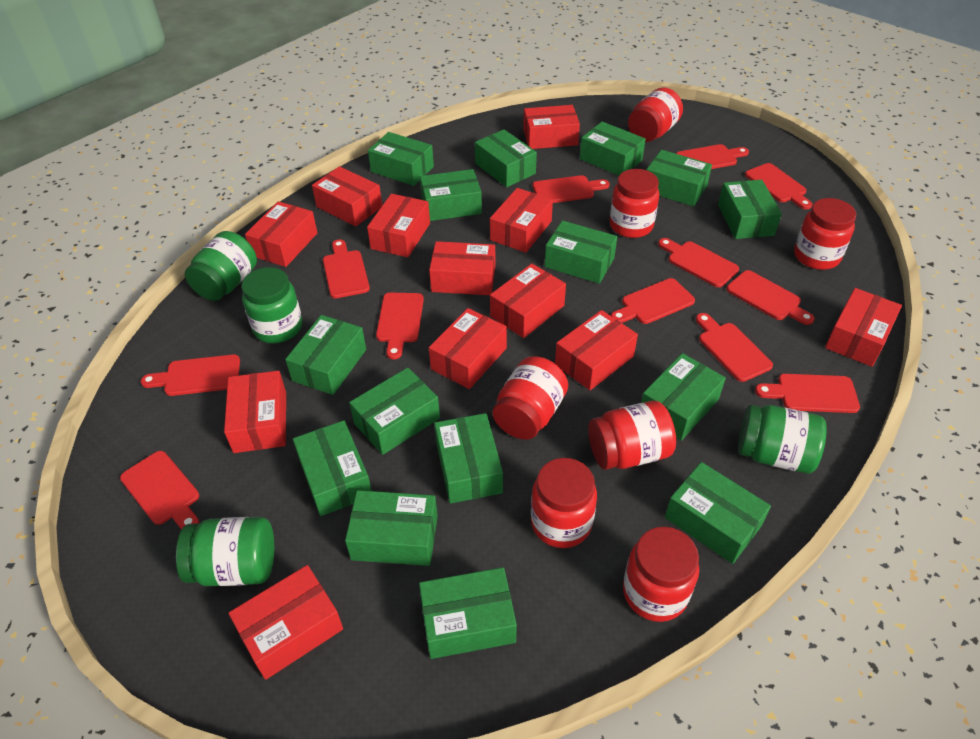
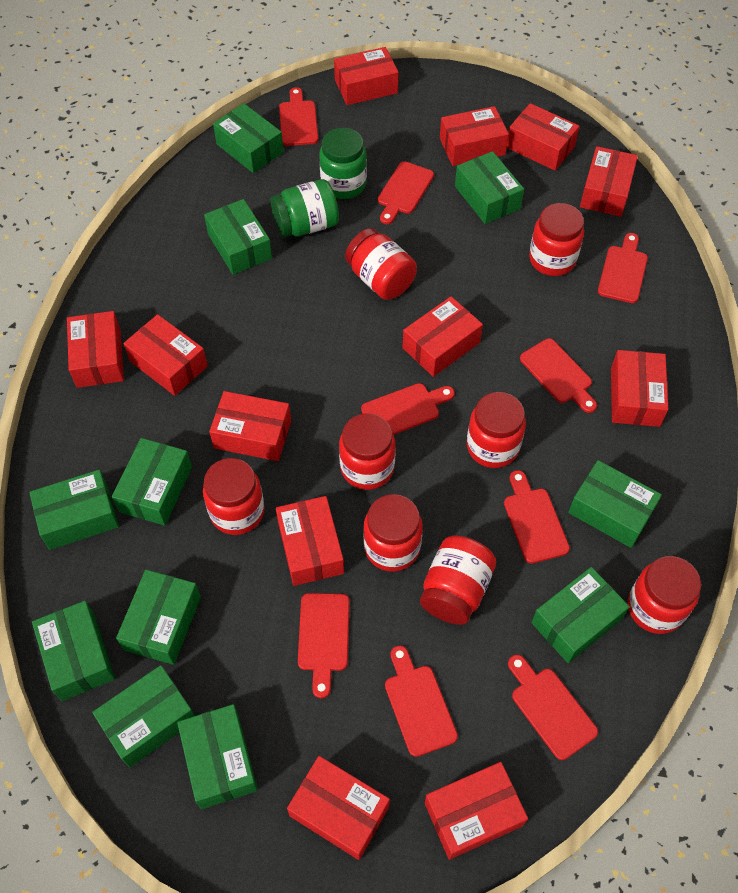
green box: 15 -> 11
green jar: 4 -> 2
red cutting board: 12 -> 9
red jar: 7 -> 8

